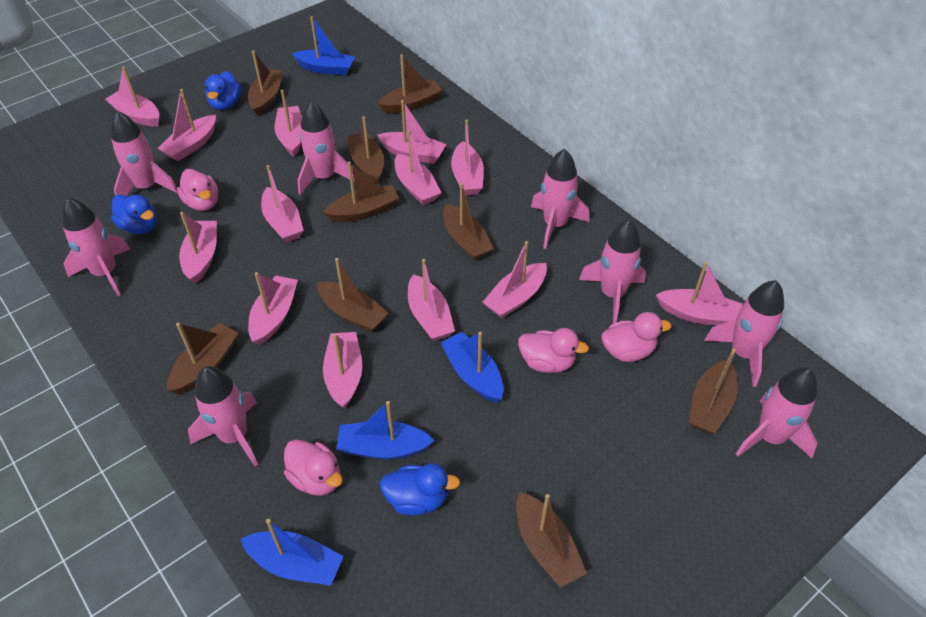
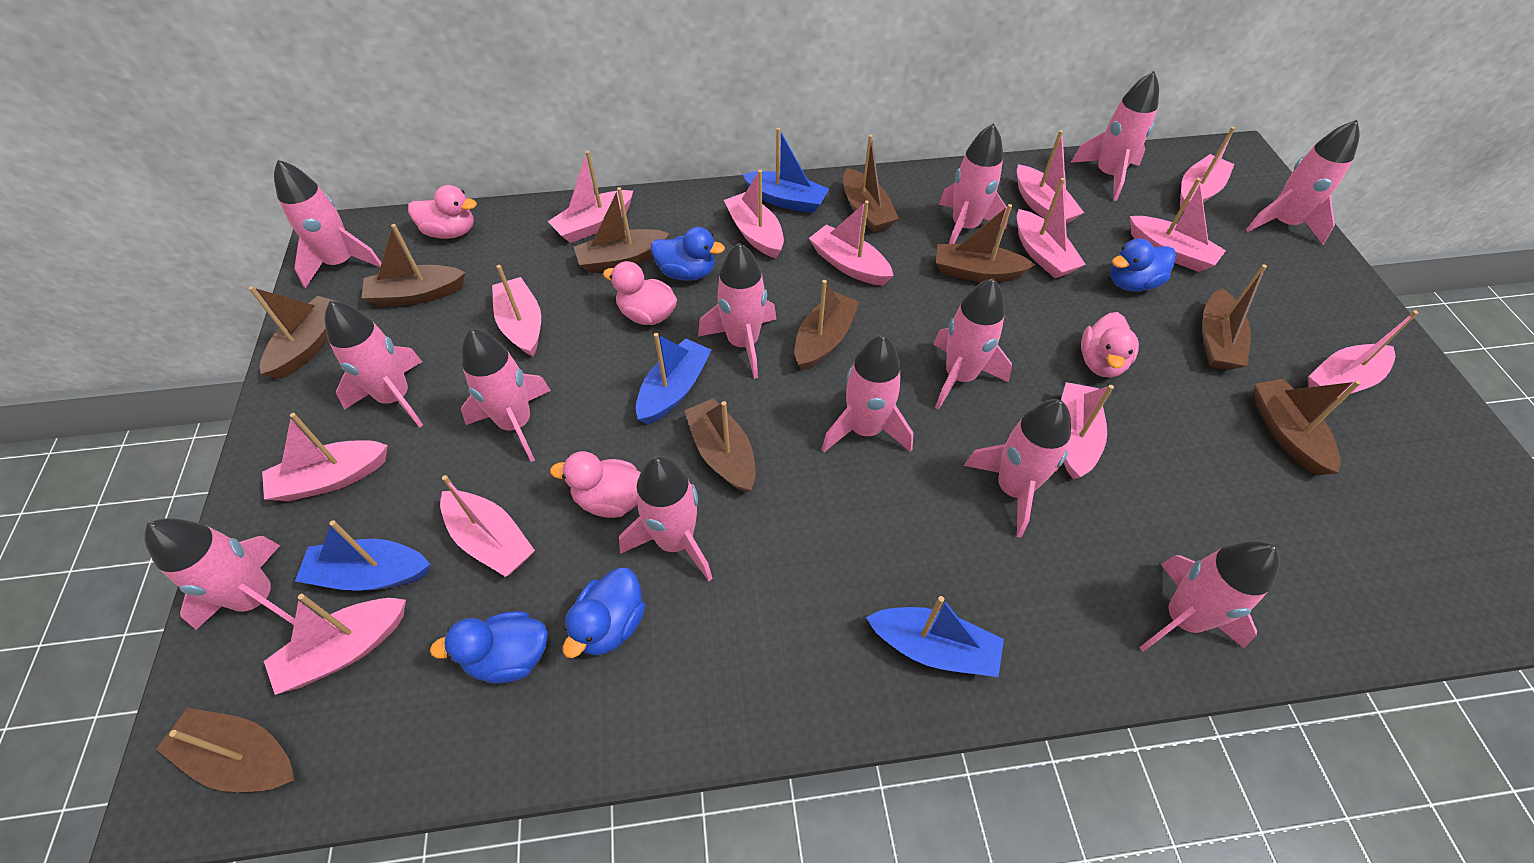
blue duck: 3 -> 4
brown boat: 9 -> 10
pink rocket: 8 -> 13

